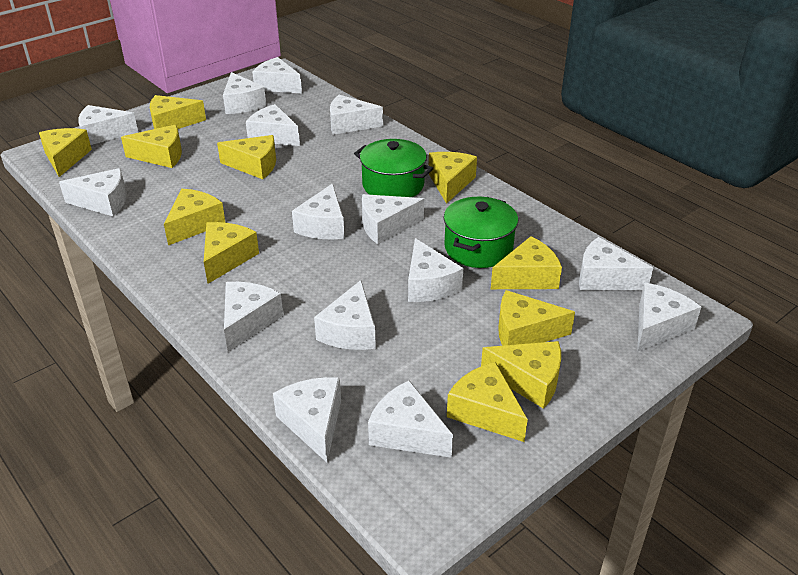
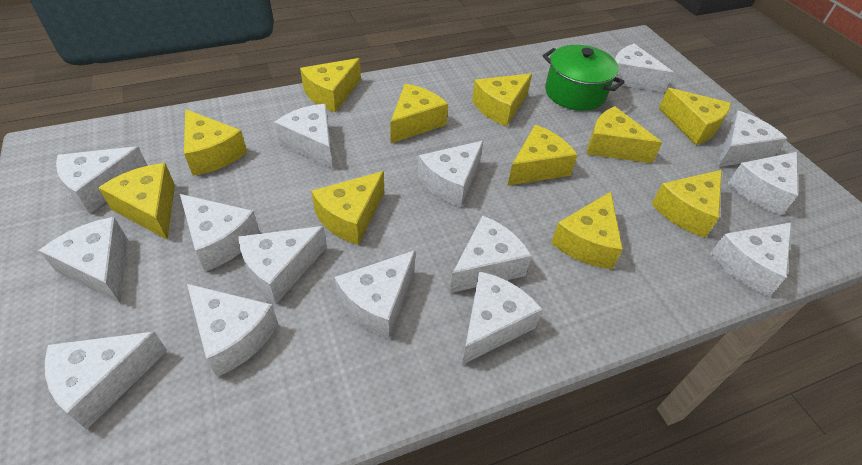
green pot: 2 -> 1

